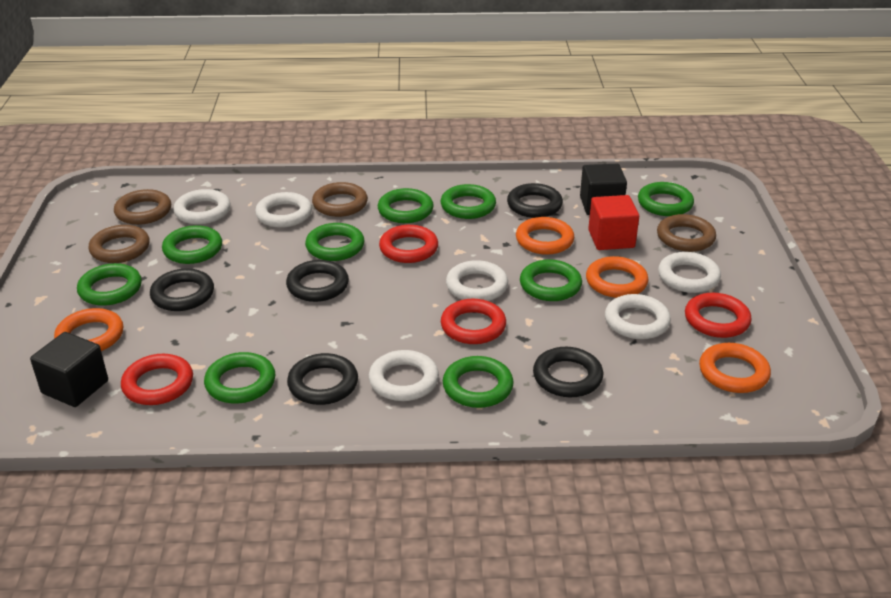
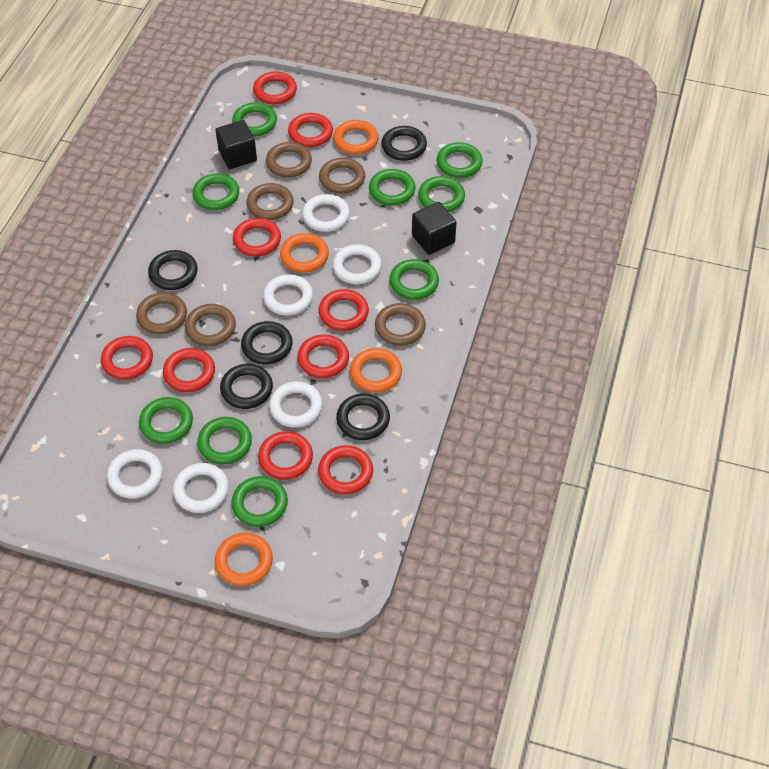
brown ring: 4 -> 6
red cube: 1 -> 0
red ring: 4 -> 9

